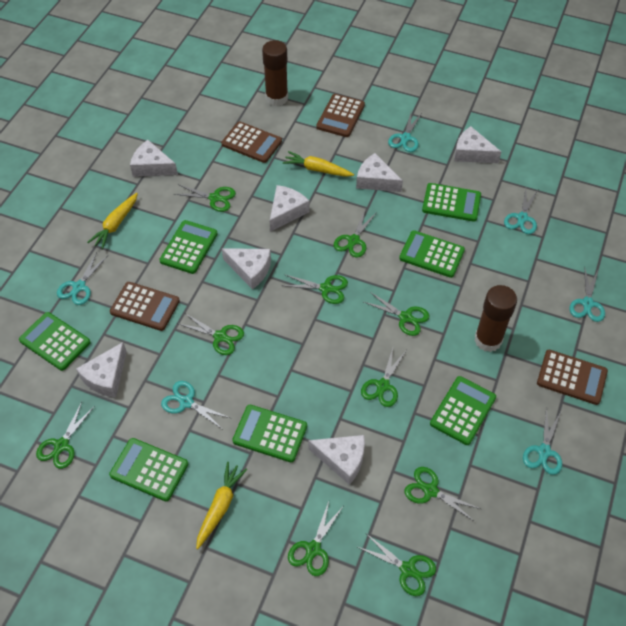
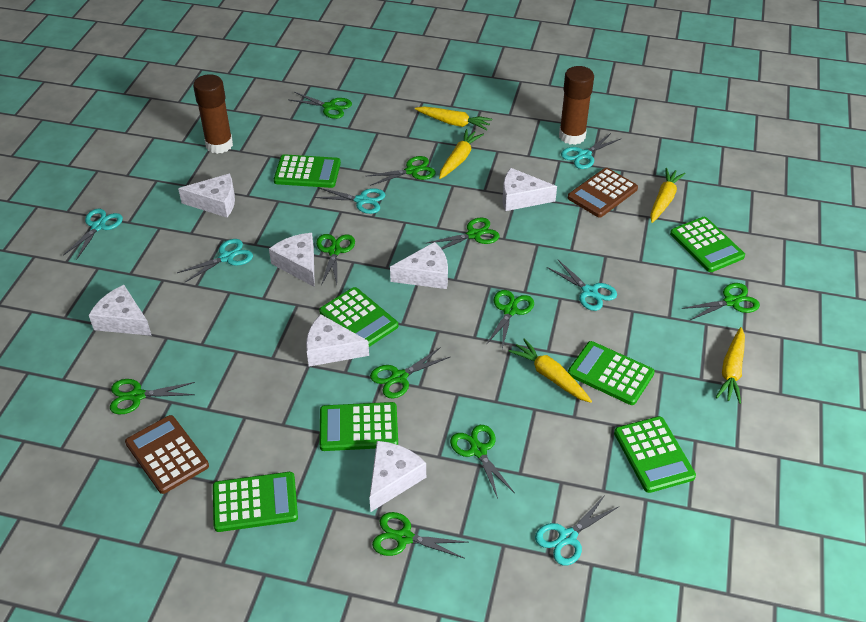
brown calculator: 4 -> 2
yellow carrot: 3 -> 5

